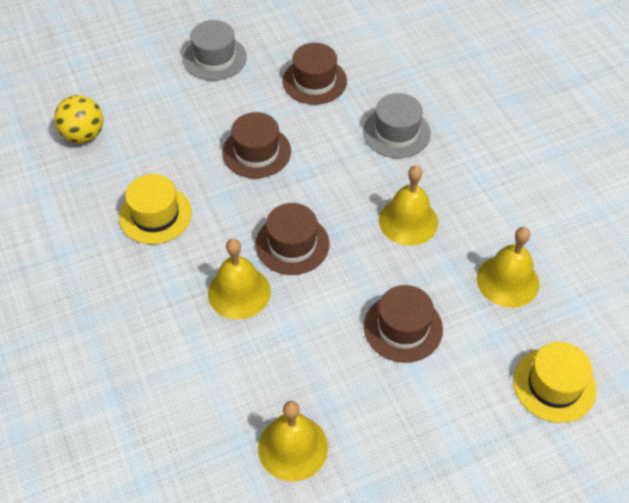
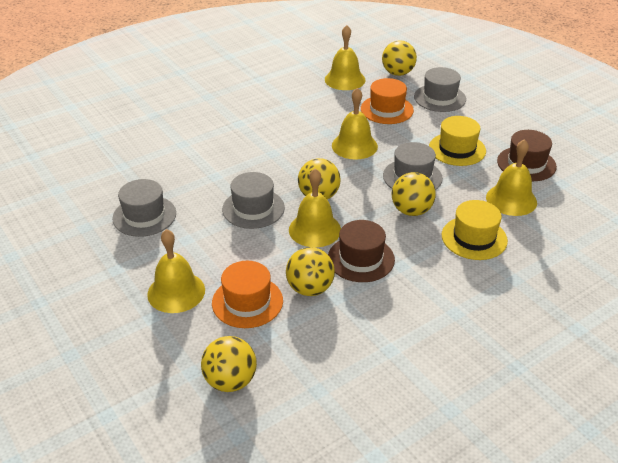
brown hat: 4 -> 2
grey hat: 2 -> 4
orange hat: 0 -> 2
yellow ball: 1 -> 5
yellow bell: 4 -> 5

